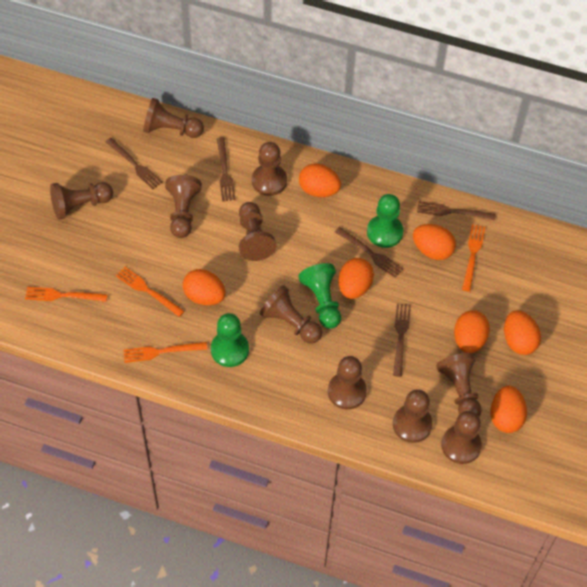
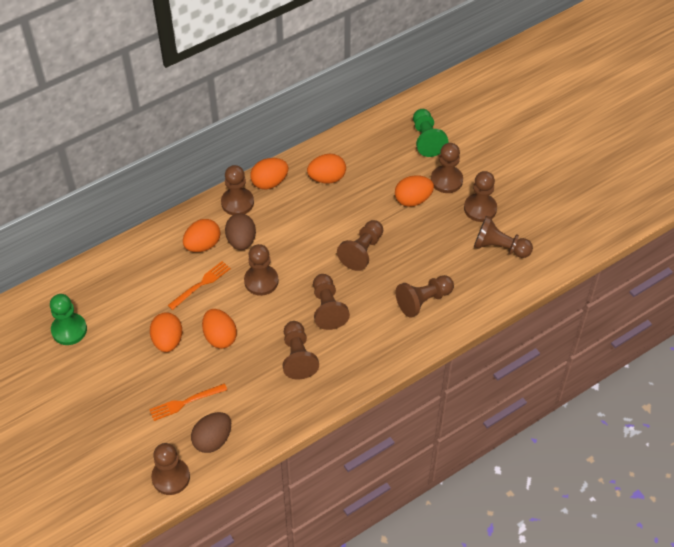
brown egg: 0 -> 2
brown fork: 5 -> 0
green pawn: 3 -> 2
orange egg: 7 -> 6
orange fork: 4 -> 2

